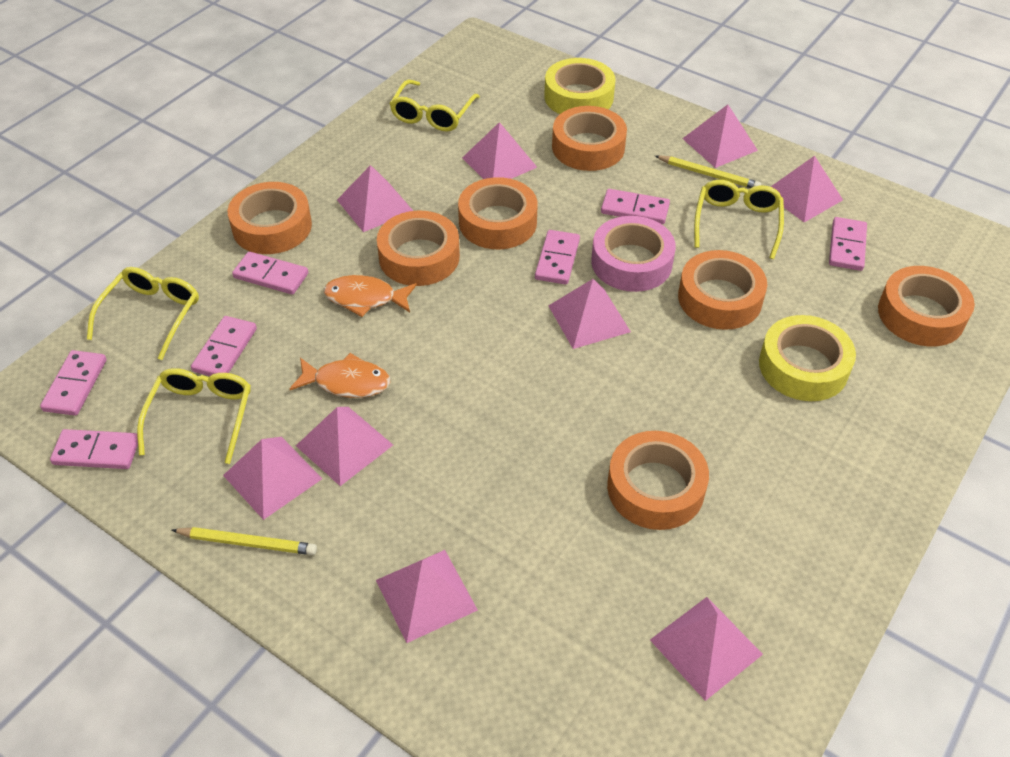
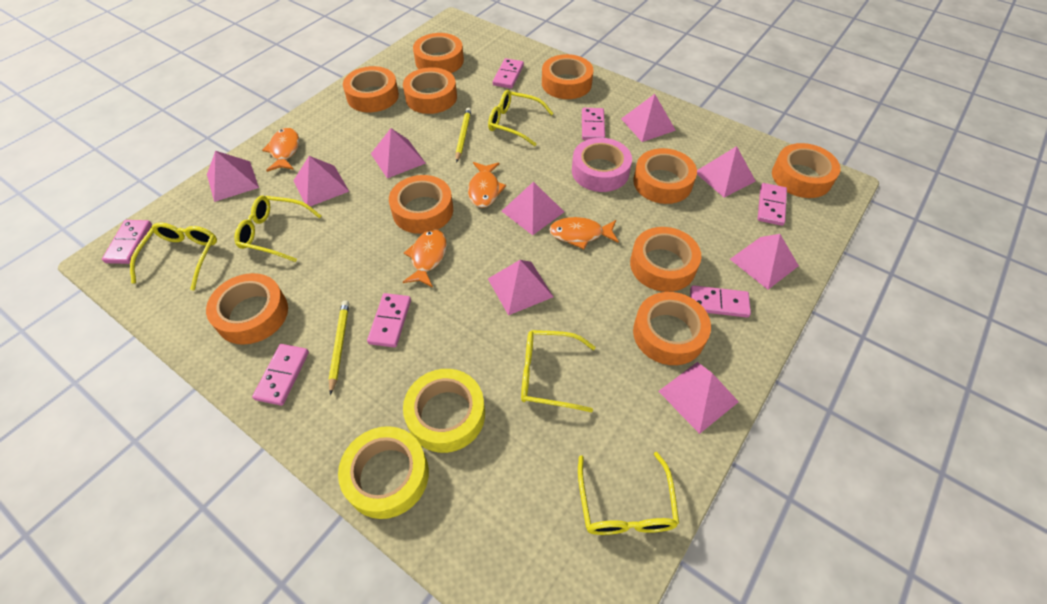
orange fish: 2 -> 4
orange tape: 7 -> 10
yellow glasses: 4 -> 5

